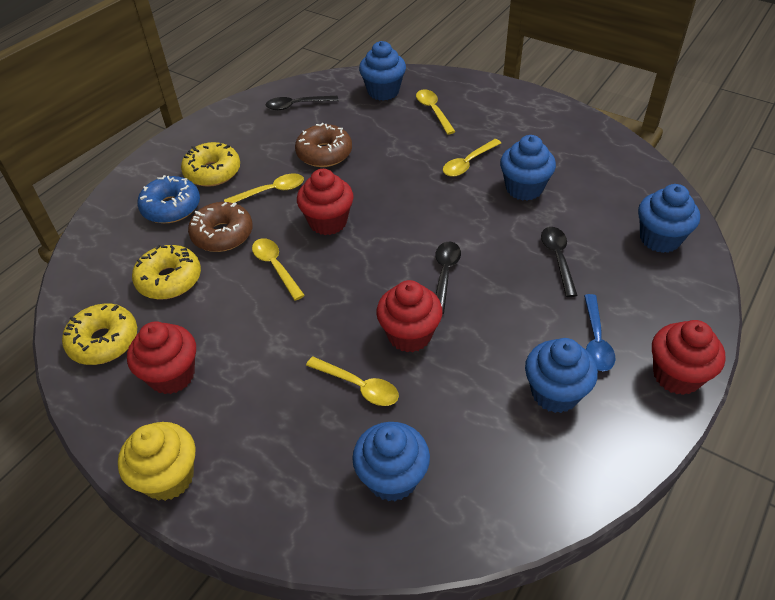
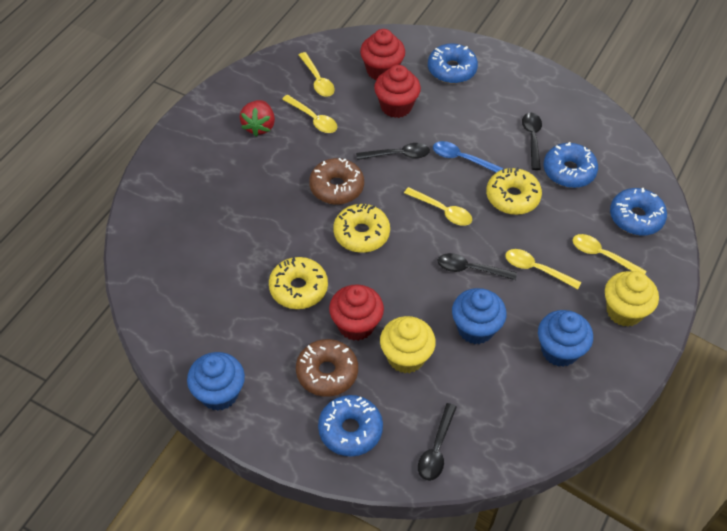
black spoon: 3 -> 4
blue cupcake: 5 -> 3
blue donut: 1 -> 4
red cupcake: 4 -> 3
red strawberry: 0 -> 1
yellow cupcake: 1 -> 2

